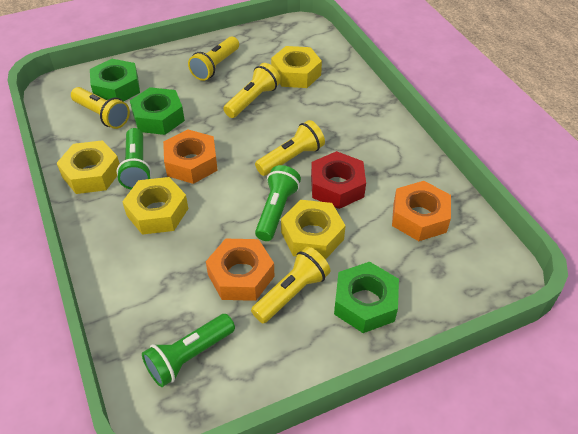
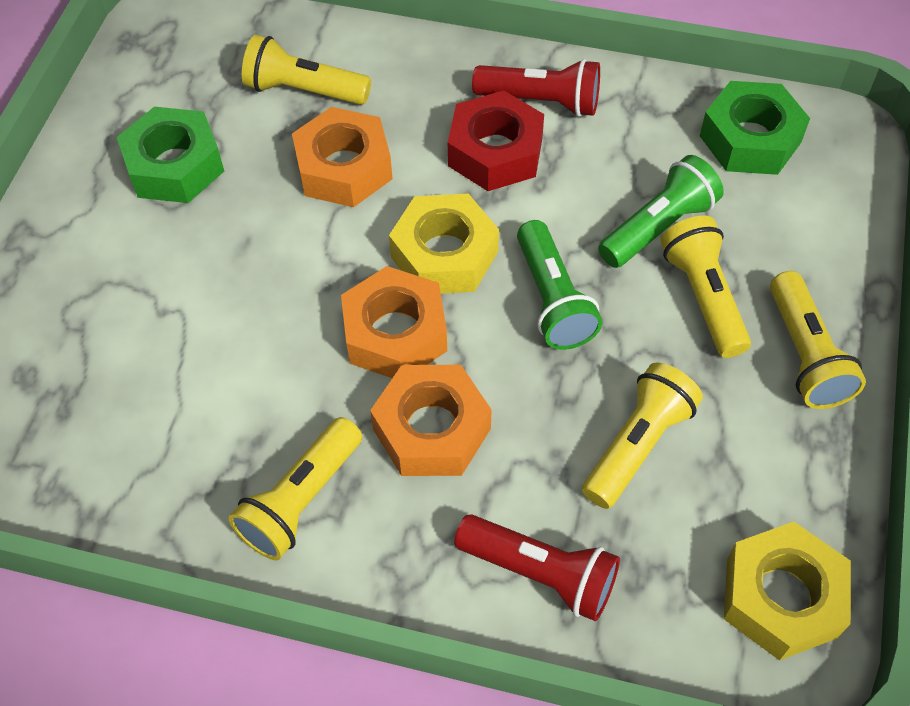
green flashlight: 3 -> 2
green nut: 3 -> 2
red flashlight: 0 -> 2
yellow nut: 4 -> 2

